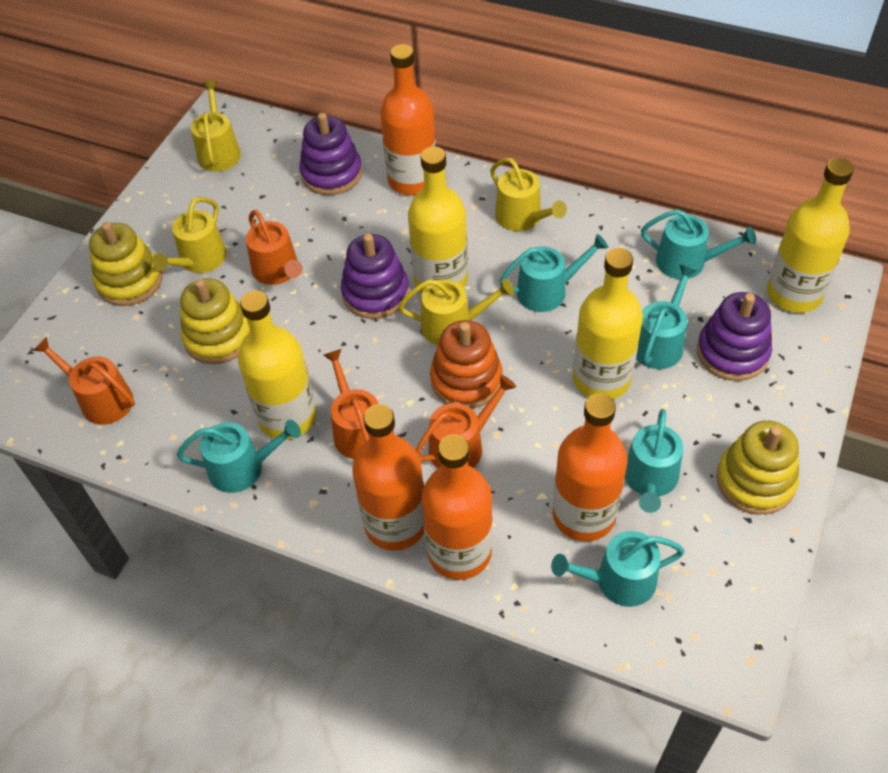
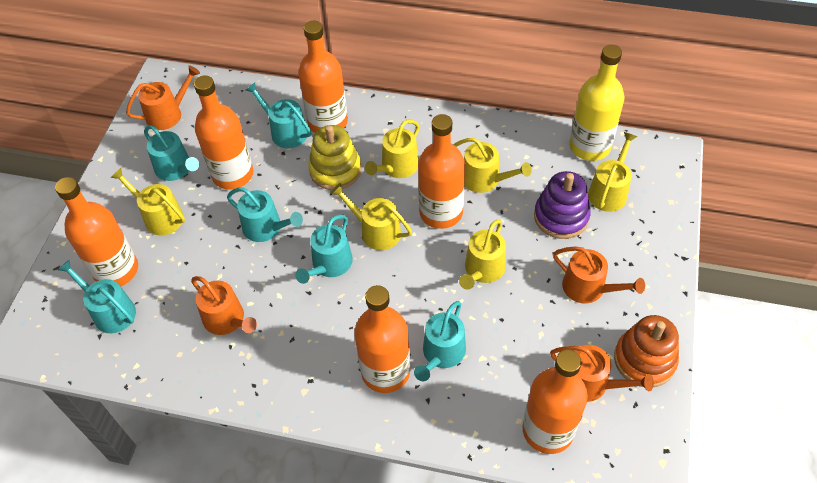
orange bottle: 4 -> 6
purple stacking toy: 3 -> 1
yellow bottle: 4 -> 1
yellow stacking toy: 3 -> 1
yellow watering can: 4 -> 6

